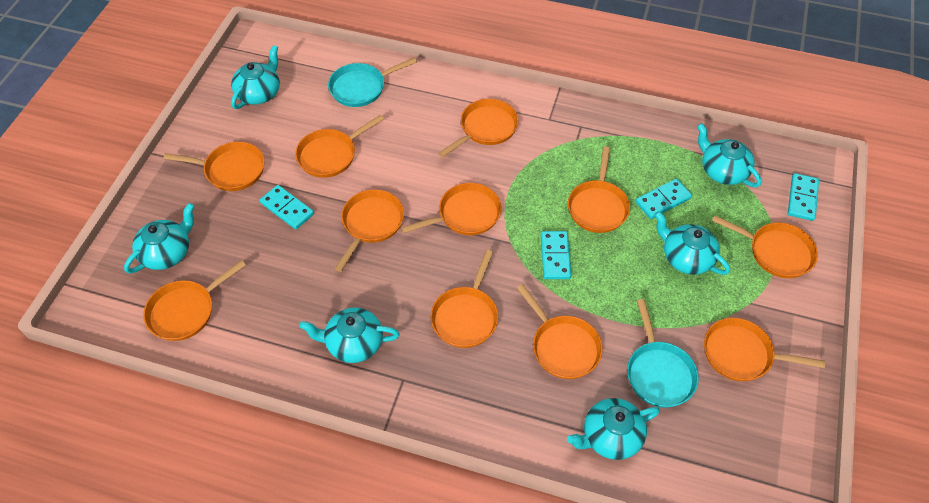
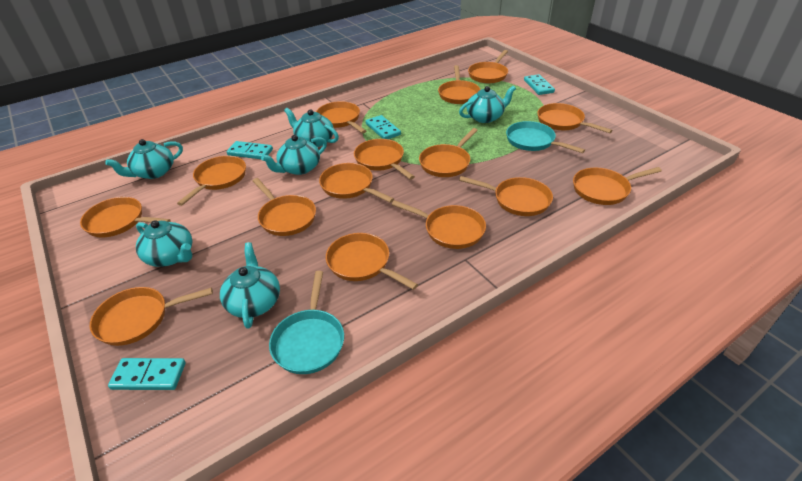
orange pan: 11 -> 15

